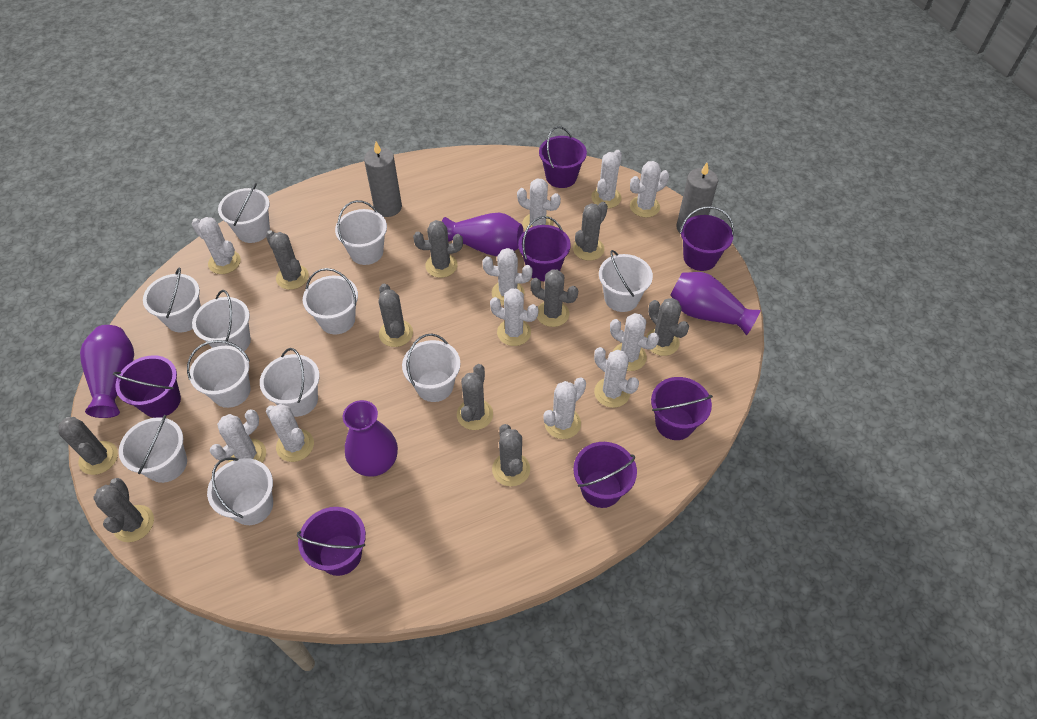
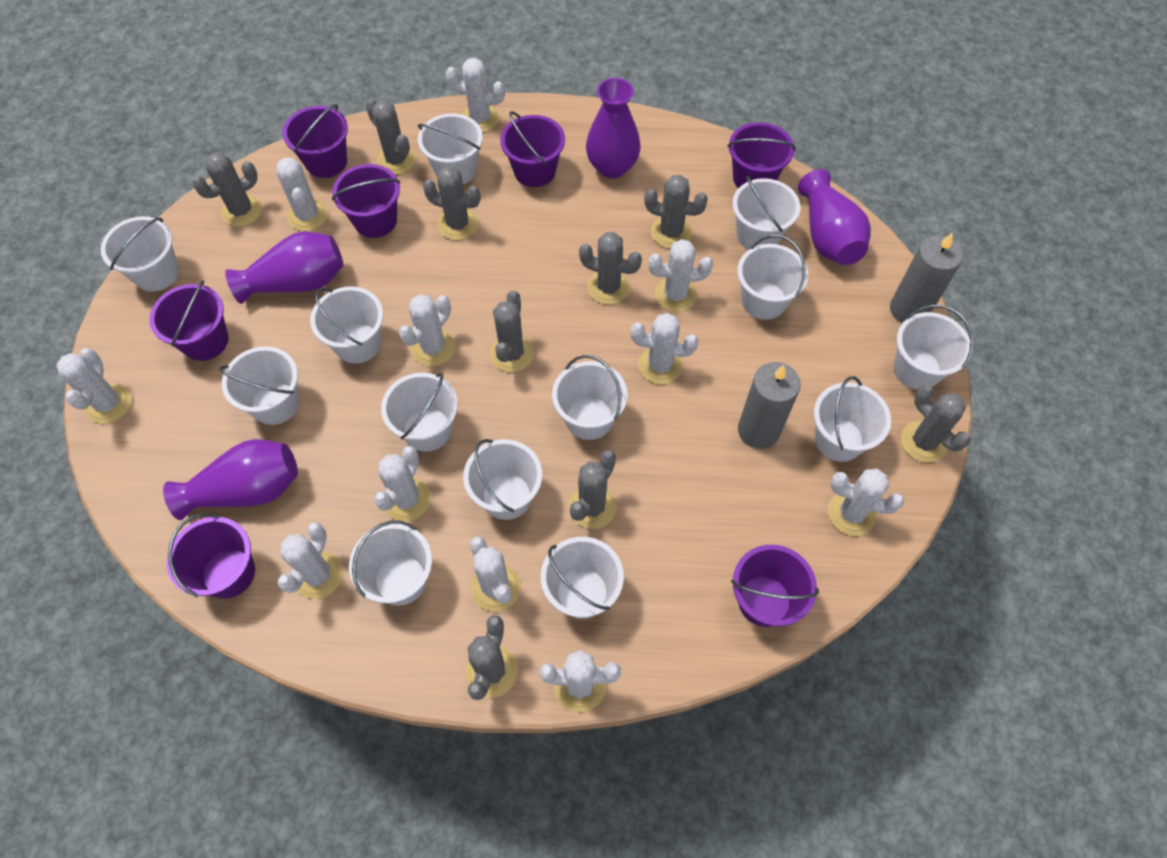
grey cactus: 10 -> 9
white bucket: 11 -> 13

